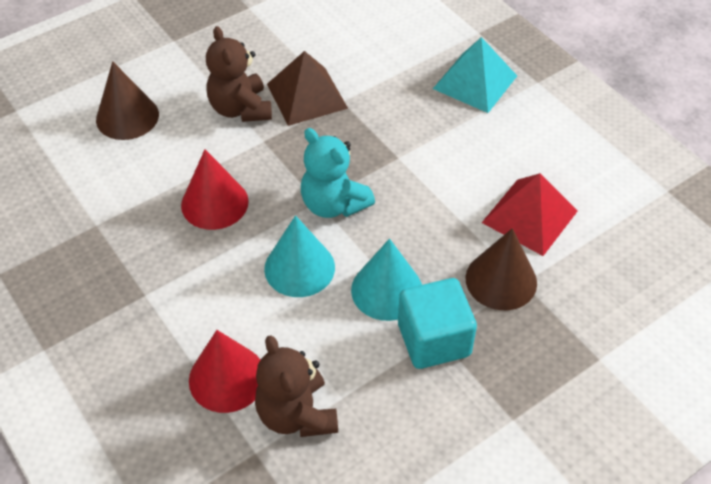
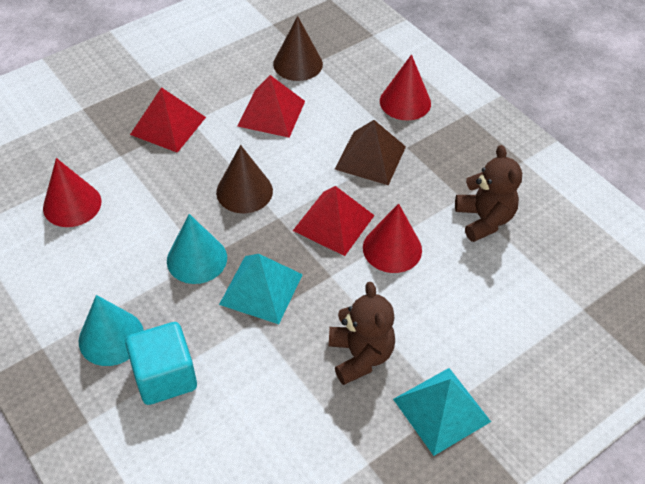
red cone: 2 -> 3
red pyramid: 1 -> 3
turquoise pyramid: 1 -> 2
turquoise teddy bear: 1 -> 0

